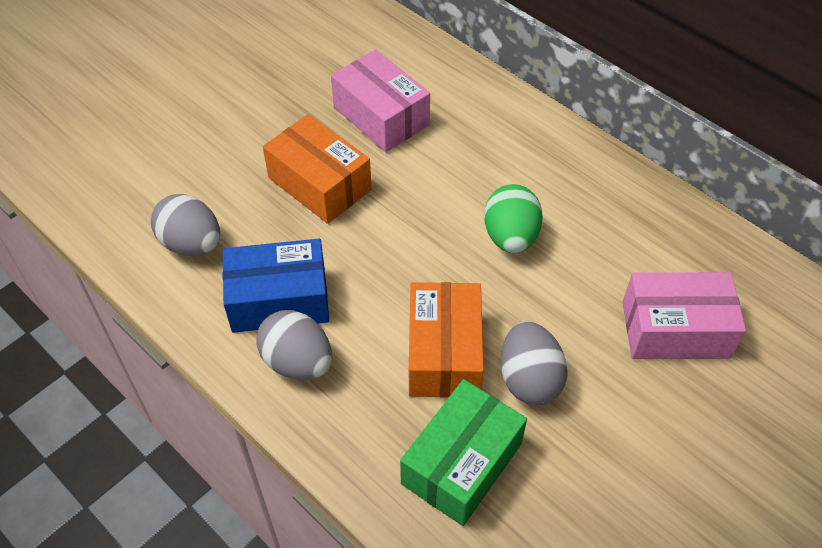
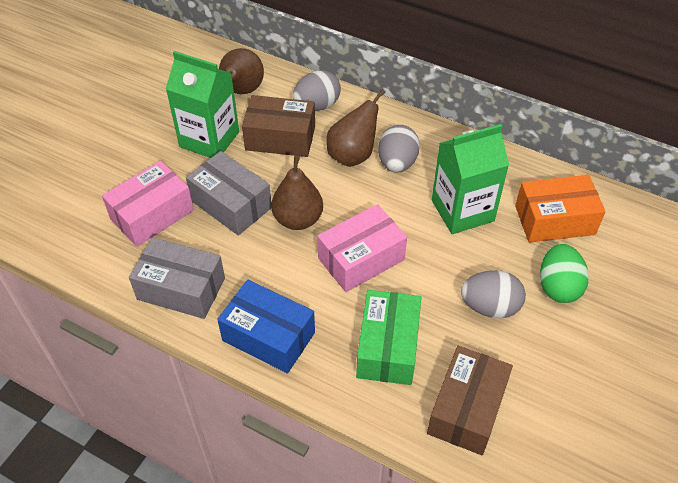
brown box: 0 -> 2
brown pear: 0 -> 3
green carton: 0 -> 2
grey box: 0 -> 2
orange box: 2 -> 1

